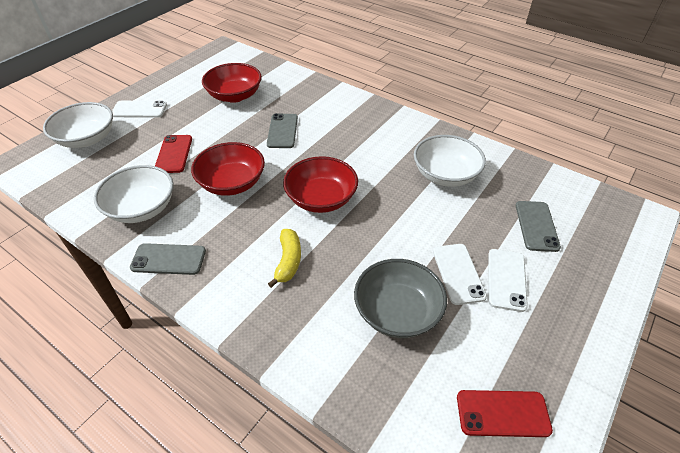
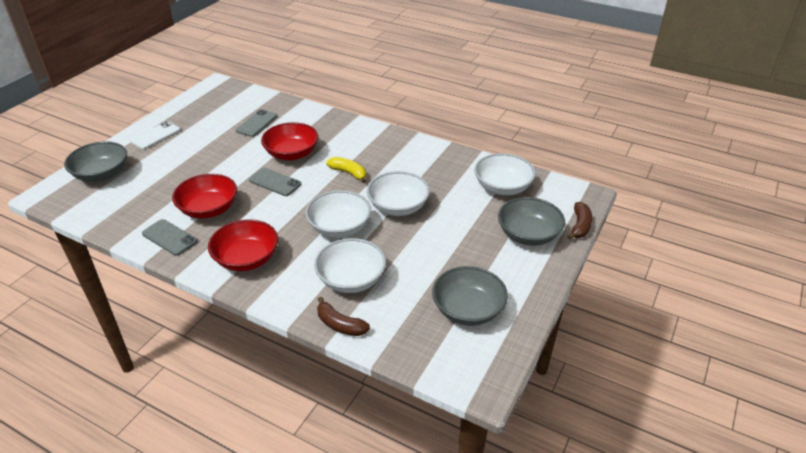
brown banana: 0 -> 2
grey bowl: 1 -> 3
red phone: 2 -> 0
white bowl: 3 -> 4
white phone: 3 -> 1

